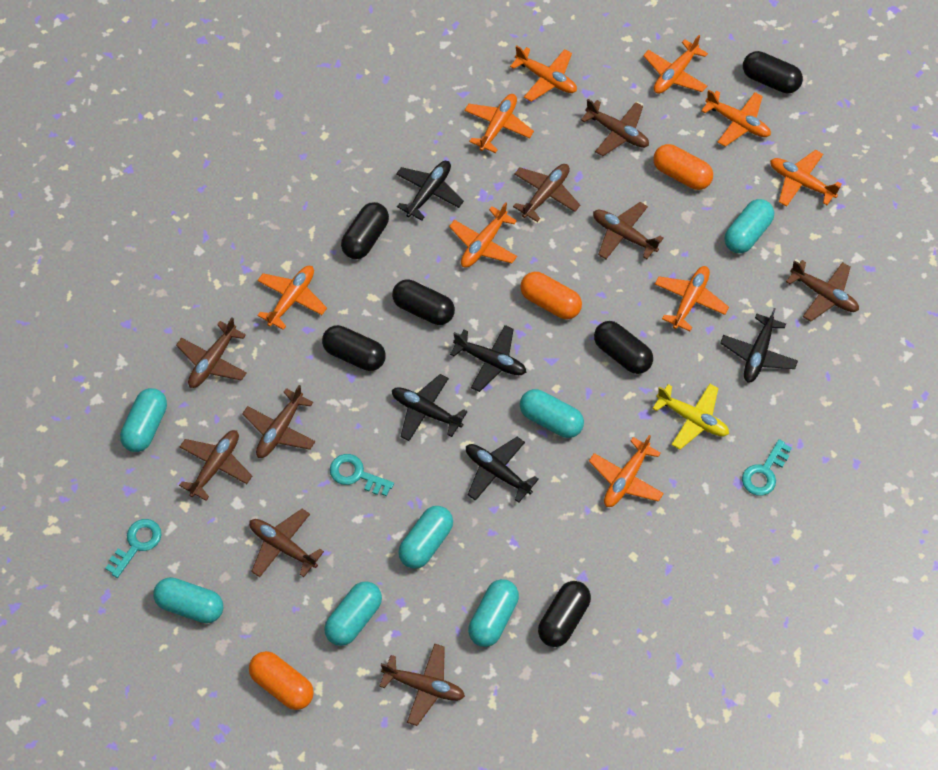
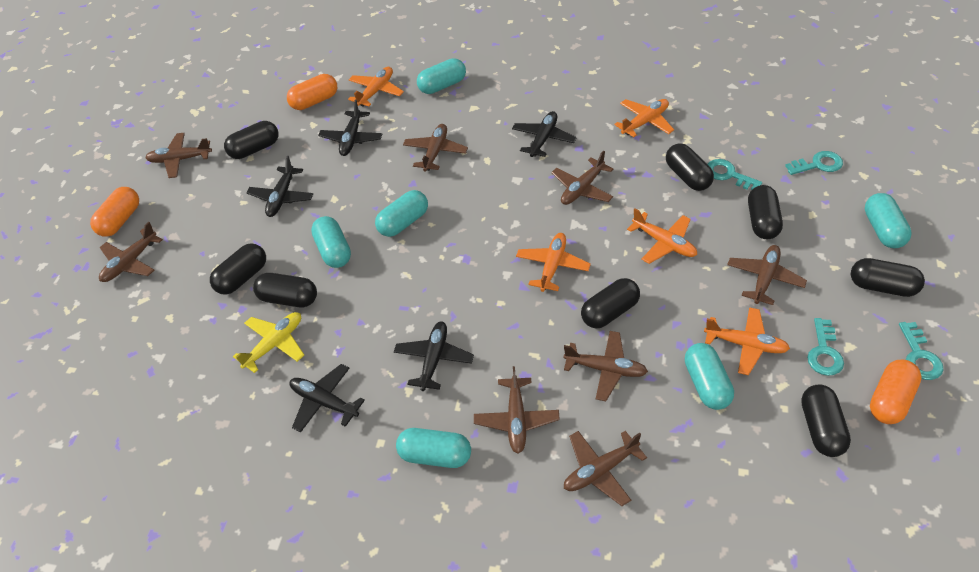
black capsule: 6 -> 8
brown plane: 9 -> 8
orange plane: 9 -> 5
turquoise capsule: 7 -> 6
turquoise key: 3 -> 4

